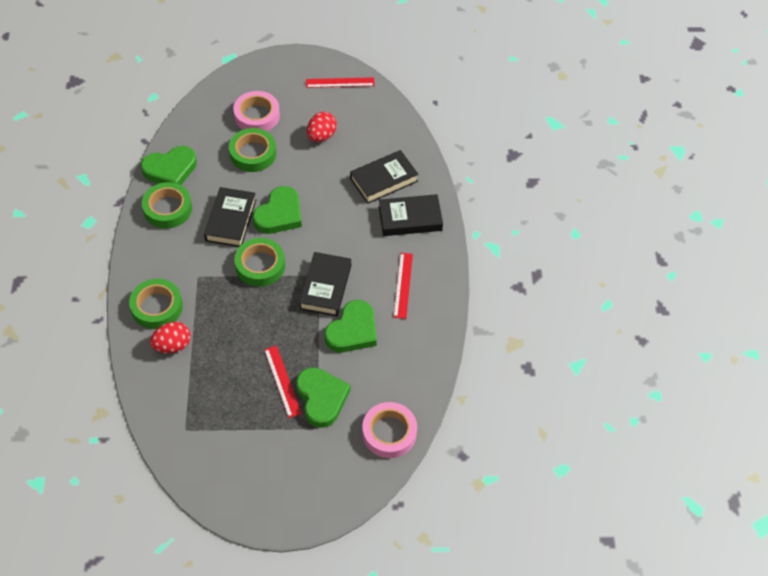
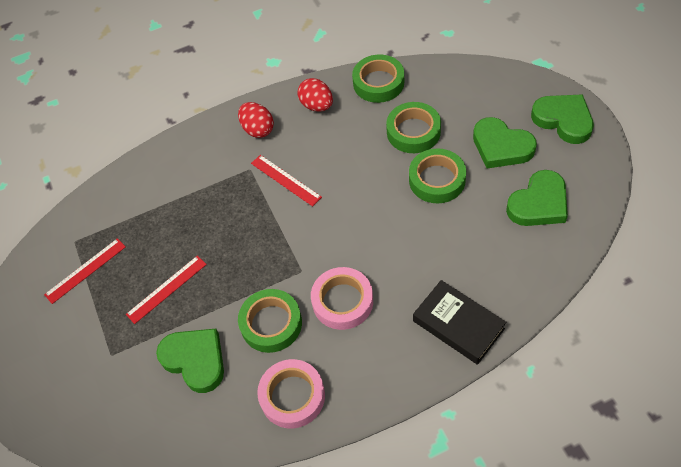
black book: 4 -> 1

